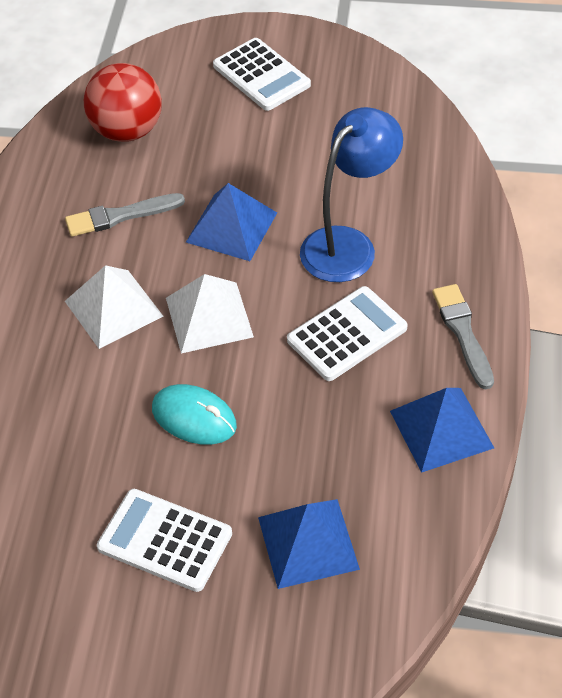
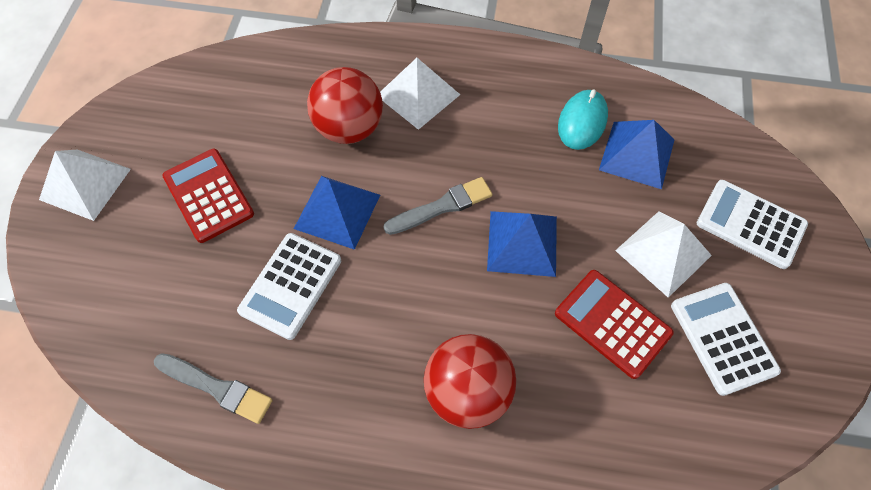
blue lamp: 1 -> 0
red ball: 1 -> 2
red calculator: 0 -> 2
white pyramid: 2 -> 3

